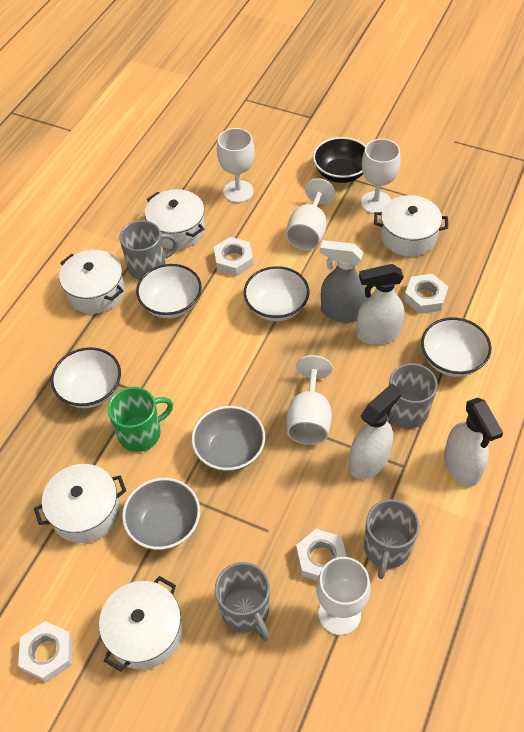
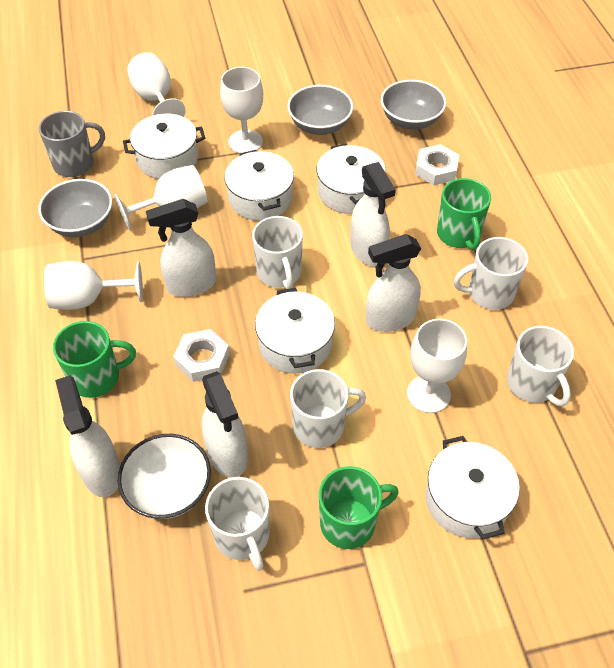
black bowl: 1 -> 0
green mug: 1 -> 3
grey bowl: 2 -> 3
grey mug: 4 -> 1
grey spray bottle: 1 -> 0
white bowl: 4 -> 1
white mug: 0 -> 5
white nut: 4 -> 2
white spray bottle: 3 -> 5

